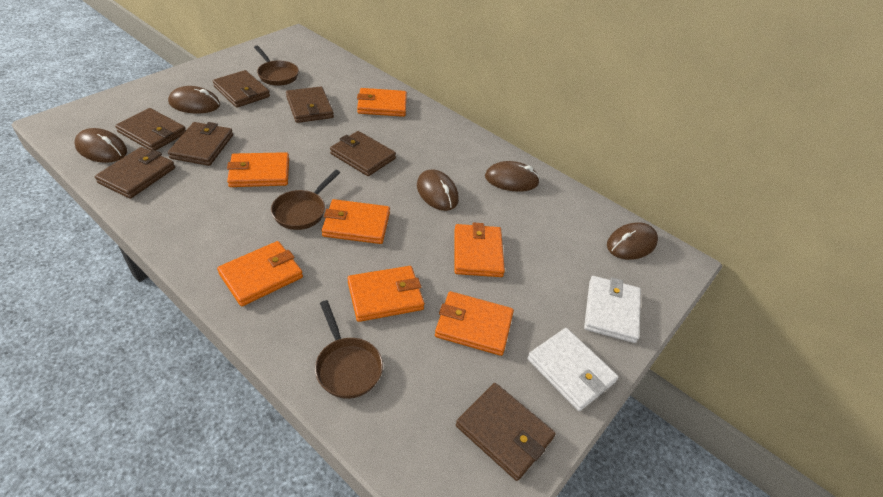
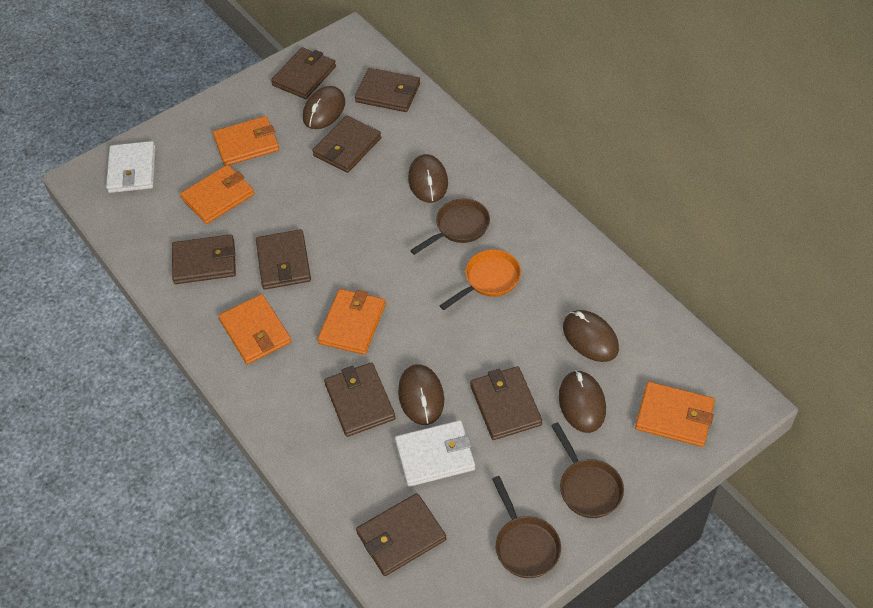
brown wallet: 7 -> 8
orange pan: 0 -> 1
orange wallet: 7 -> 5

